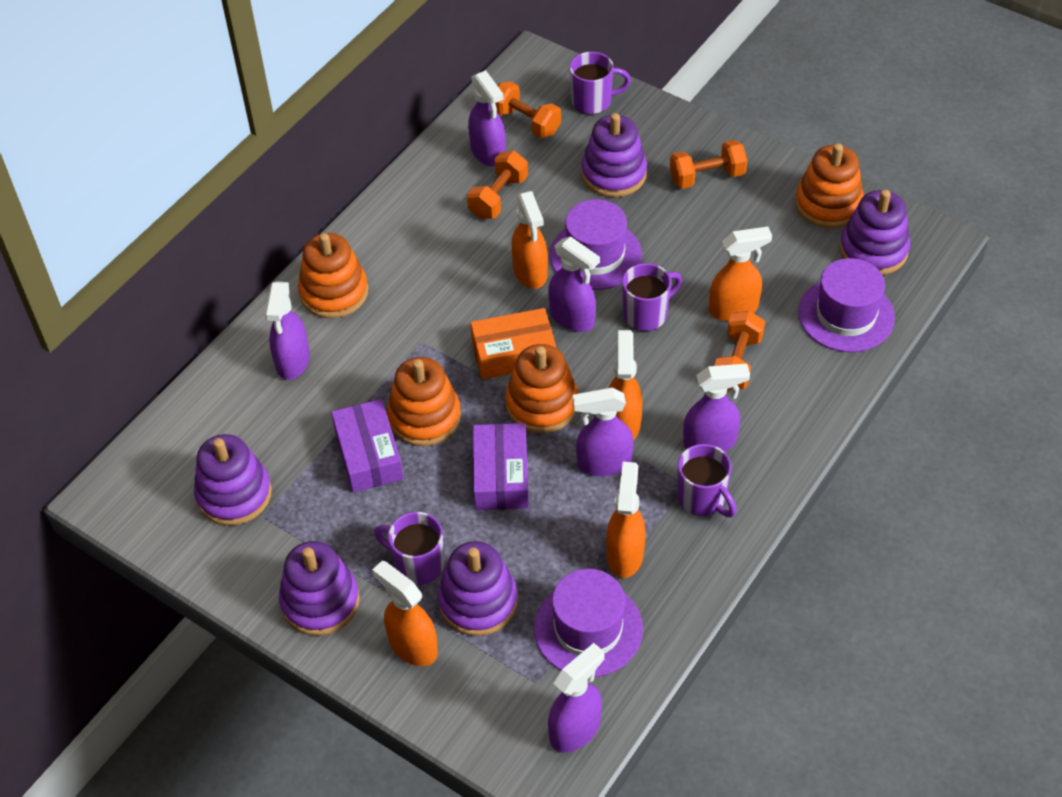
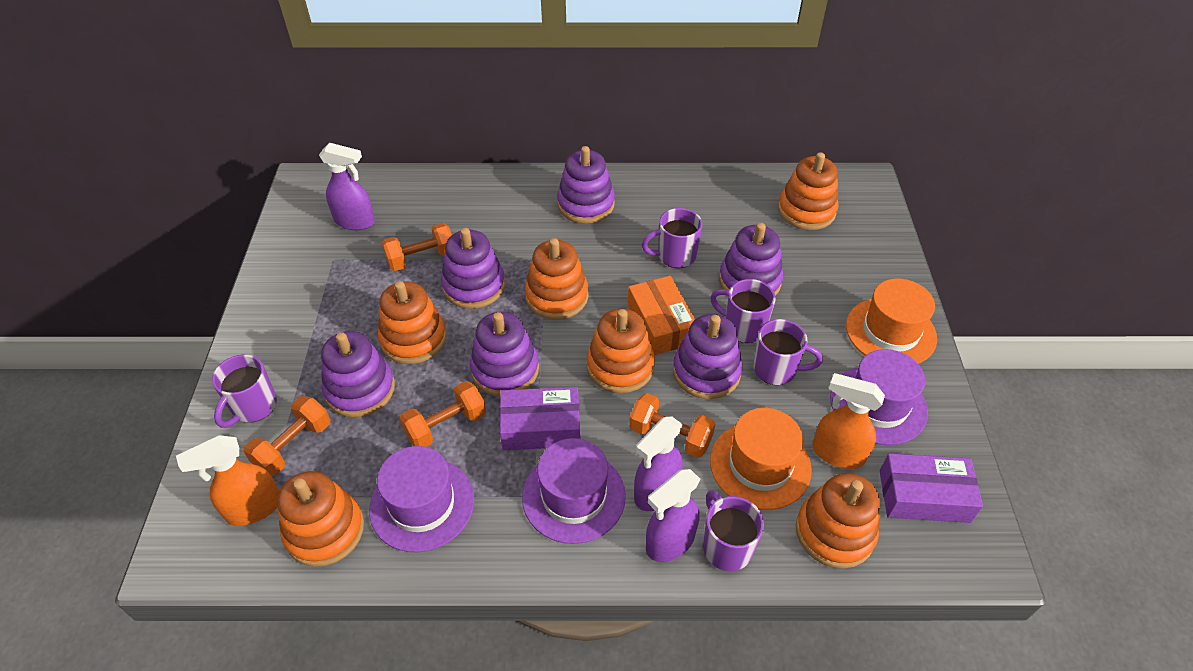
orange hat: 0 -> 2
orange spray bottle: 5 -> 2
orange stacking toy: 4 -> 6
purple mug: 4 -> 5
purple spray bottle: 6 -> 3
purple stacking toy: 5 -> 6

